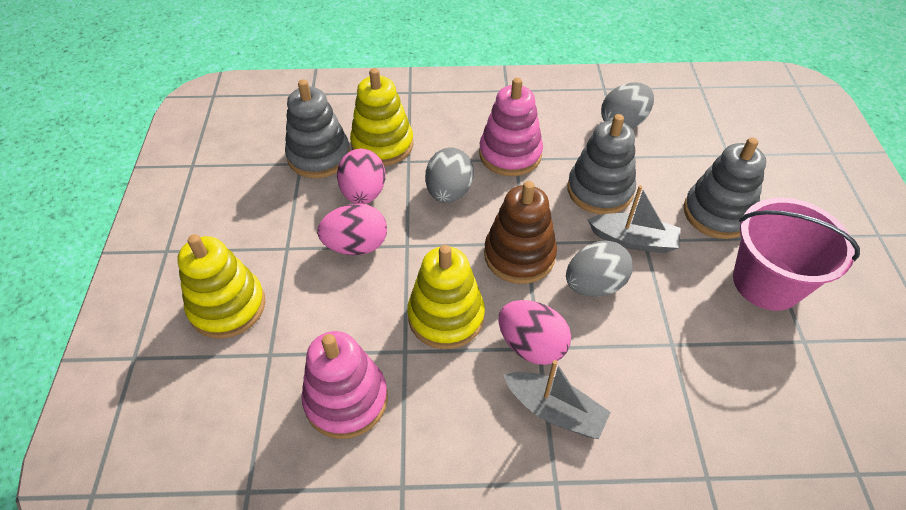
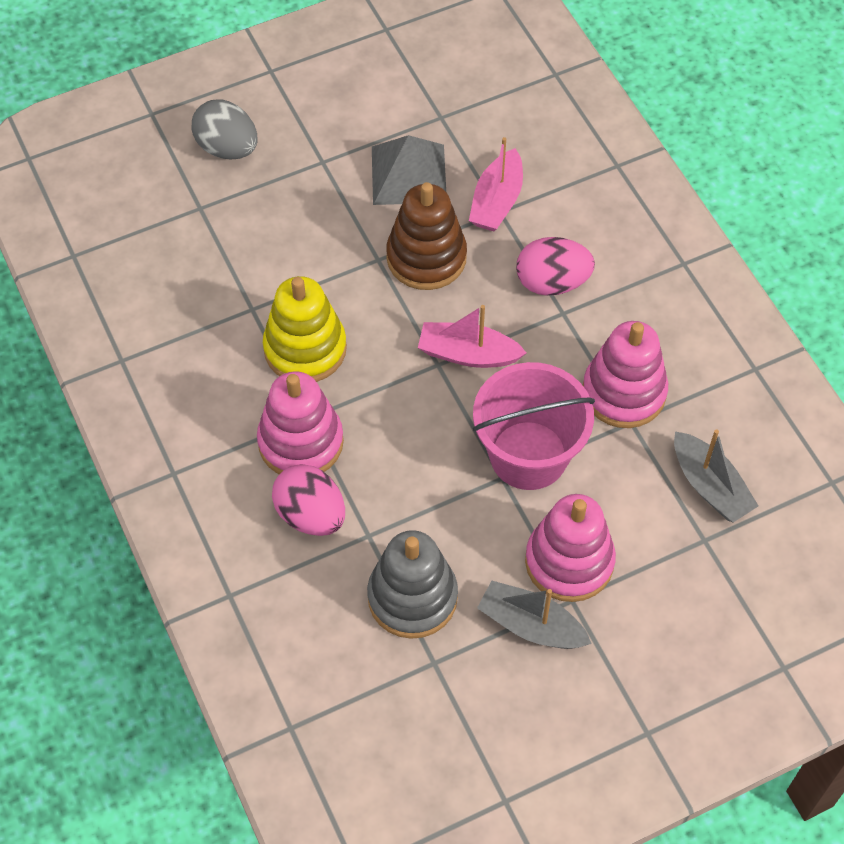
grey egg: 3 -> 1
grey pyramid: 0 -> 1
grey stacking toy: 3 -> 1
pink boat: 0 -> 2
pink egg: 3 -> 2
pink stacking toy: 2 -> 3
yellow stacking toy: 3 -> 1

